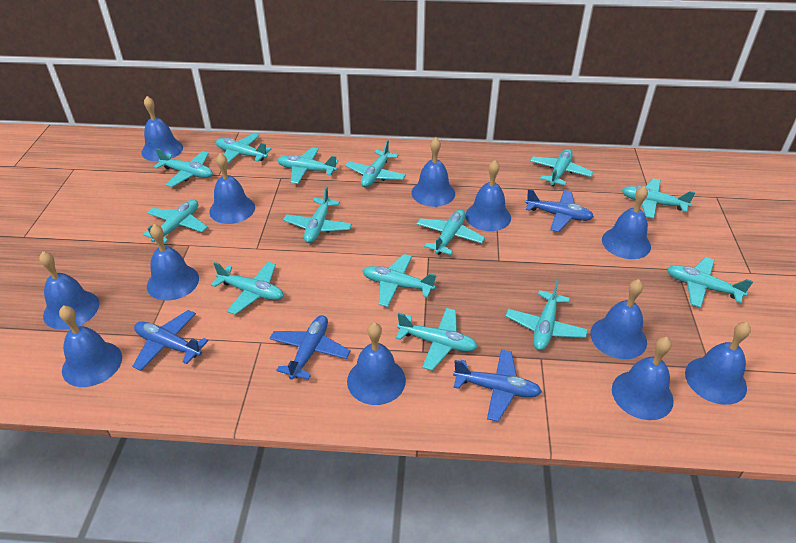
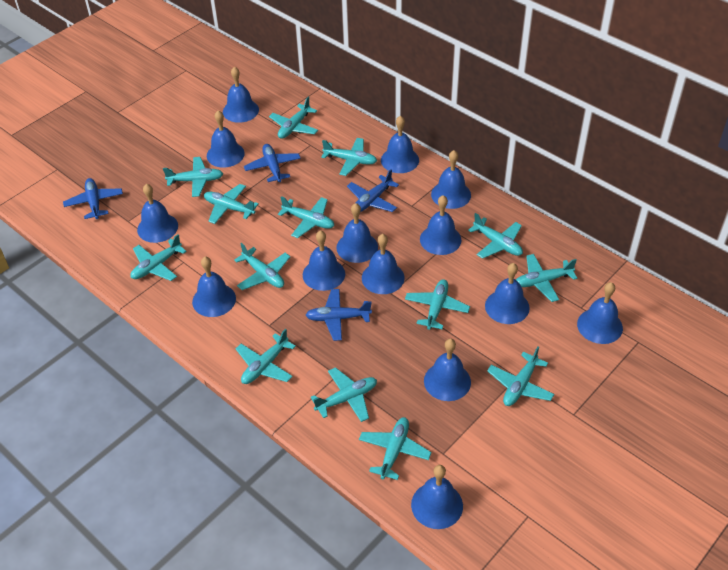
blue bell: 12 -> 14

